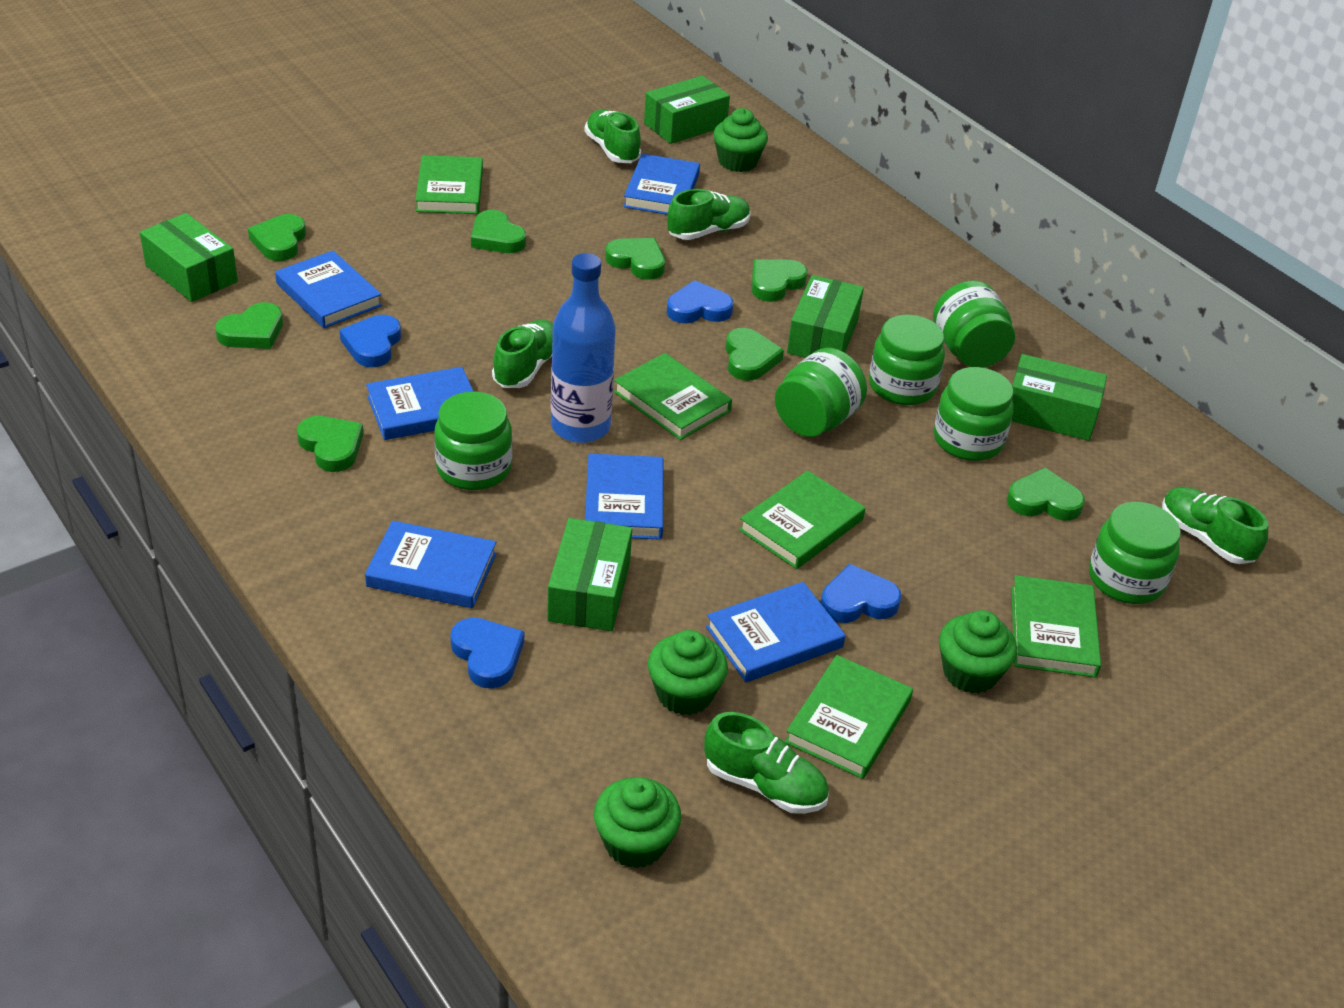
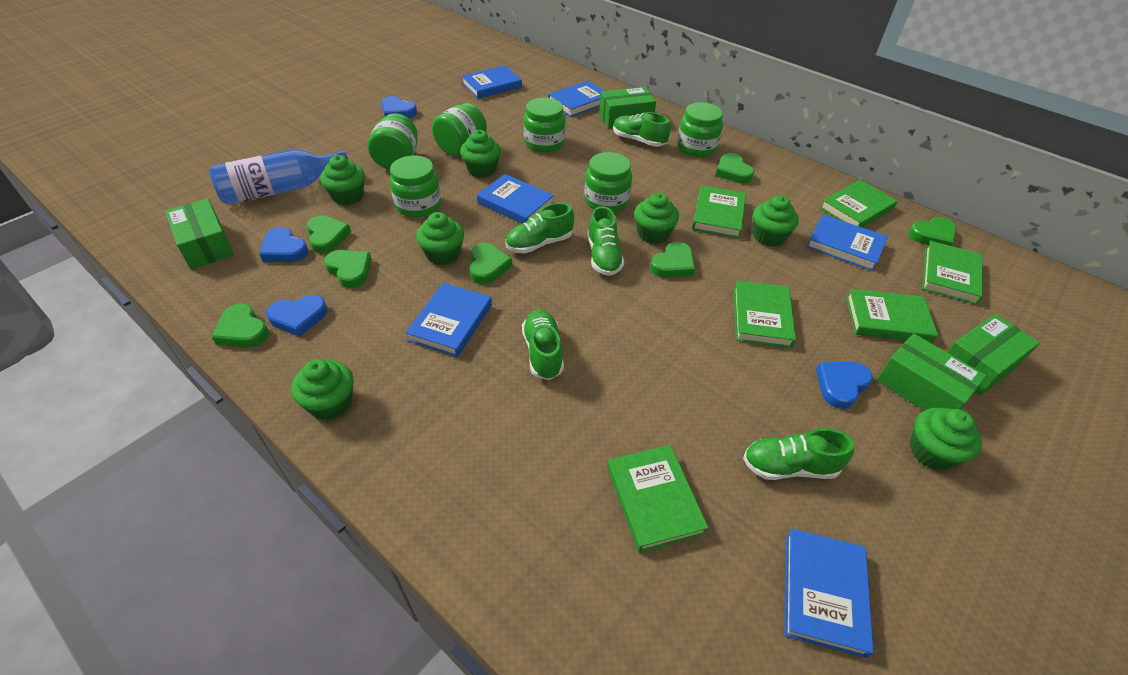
green book: 5 -> 6
green box: 5 -> 4
green cupcake: 4 -> 7
green heart: 8 -> 7

